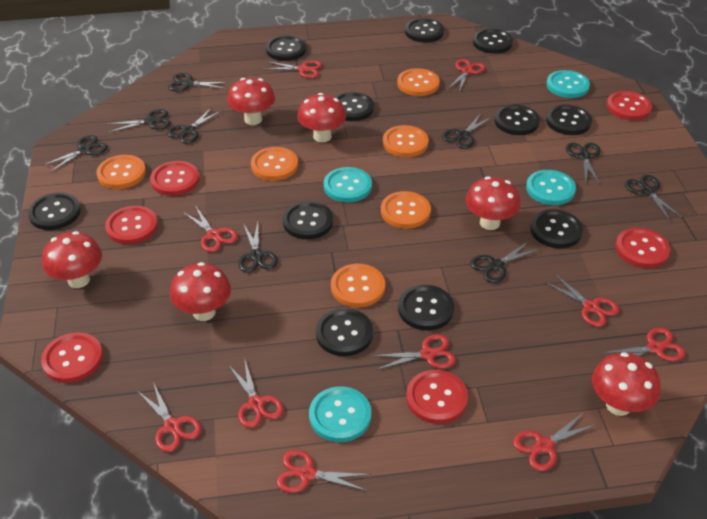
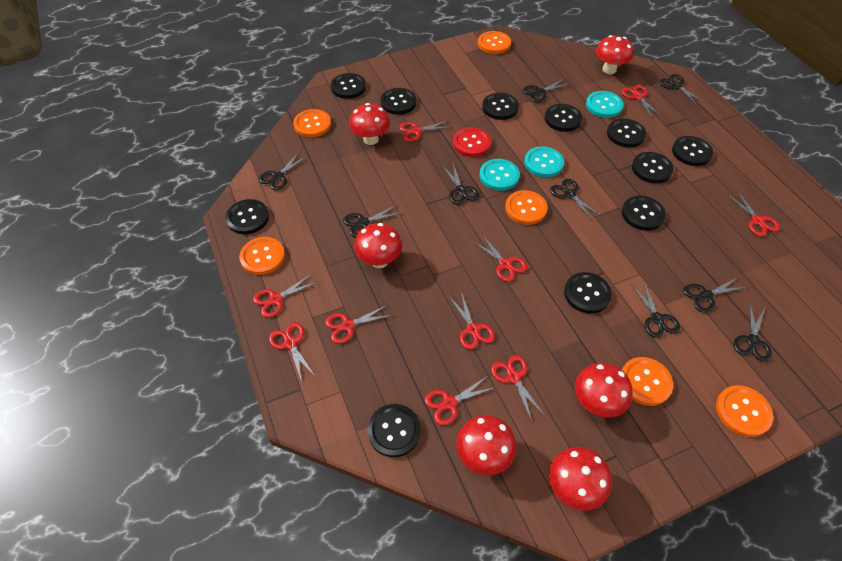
red button: 6 -> 1
turquoise button: 4 -> 3

